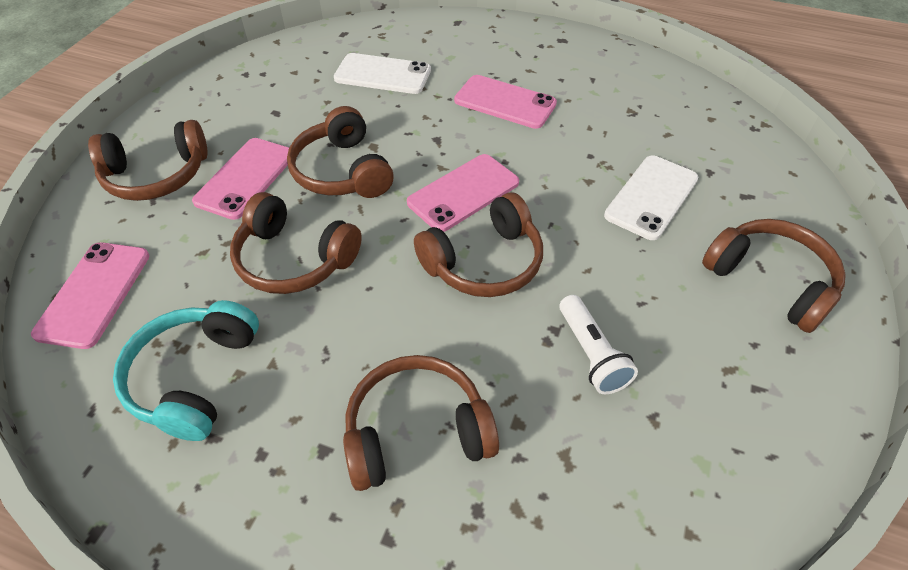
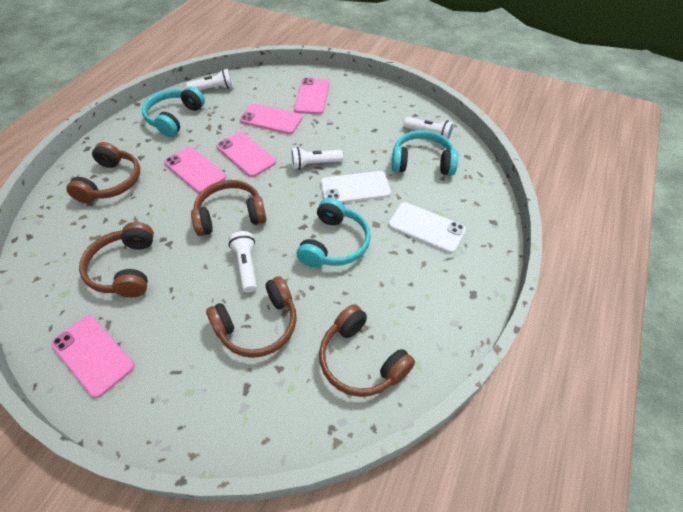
brown headphones: 6 -> 5
pink phone: 4 -> 5
turquoise headphones: 1 -> 3
white flashlight: 1 -> 4

